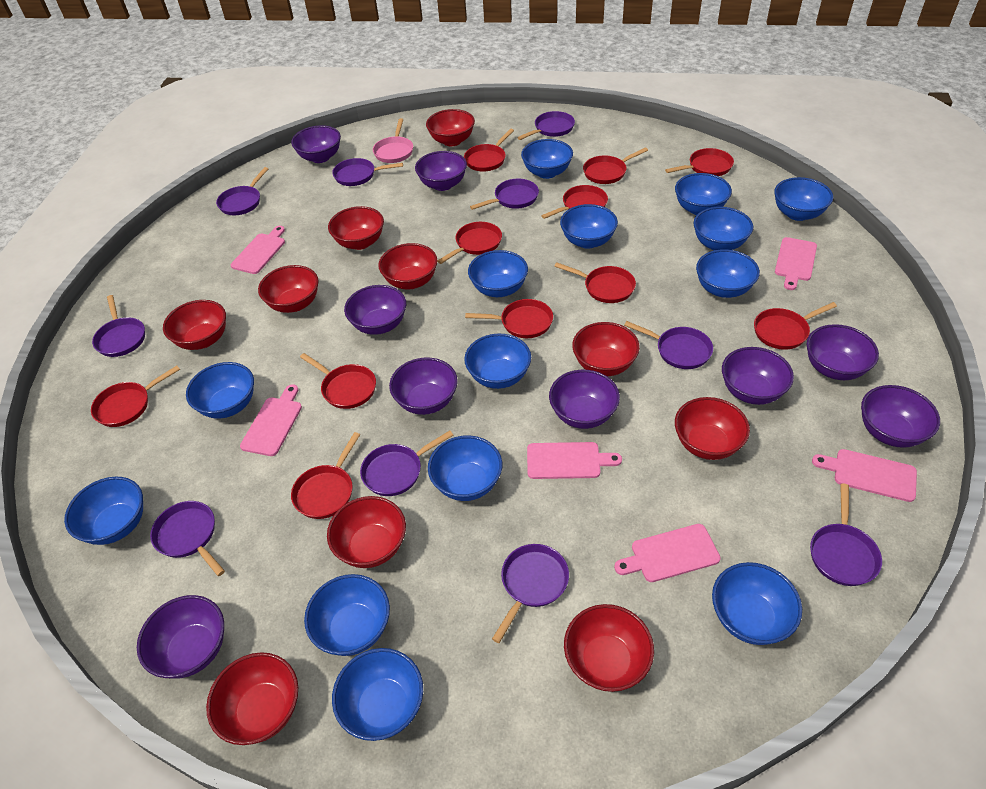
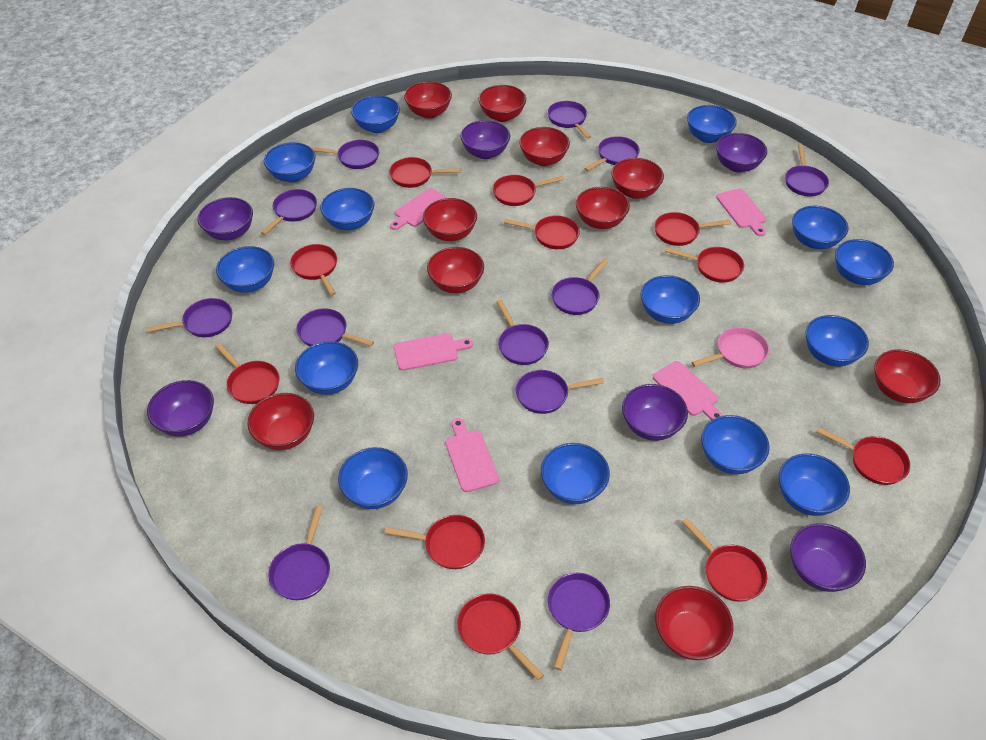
pink cutting board: 6 -> 5
purple bowl: 9 -> 6
purple pan: 10 -> 12

